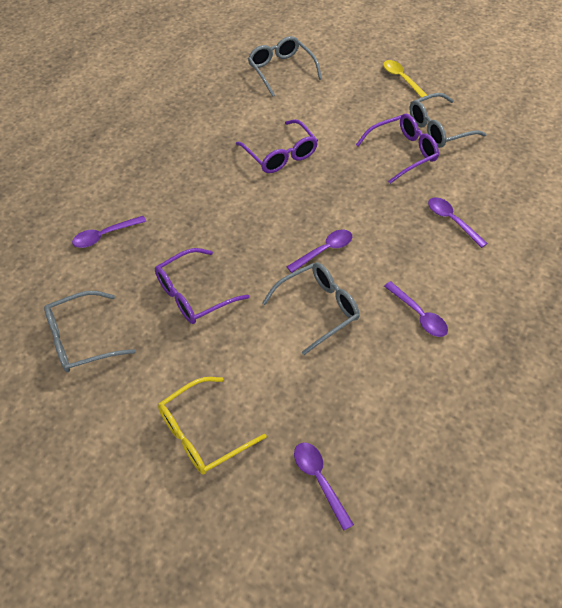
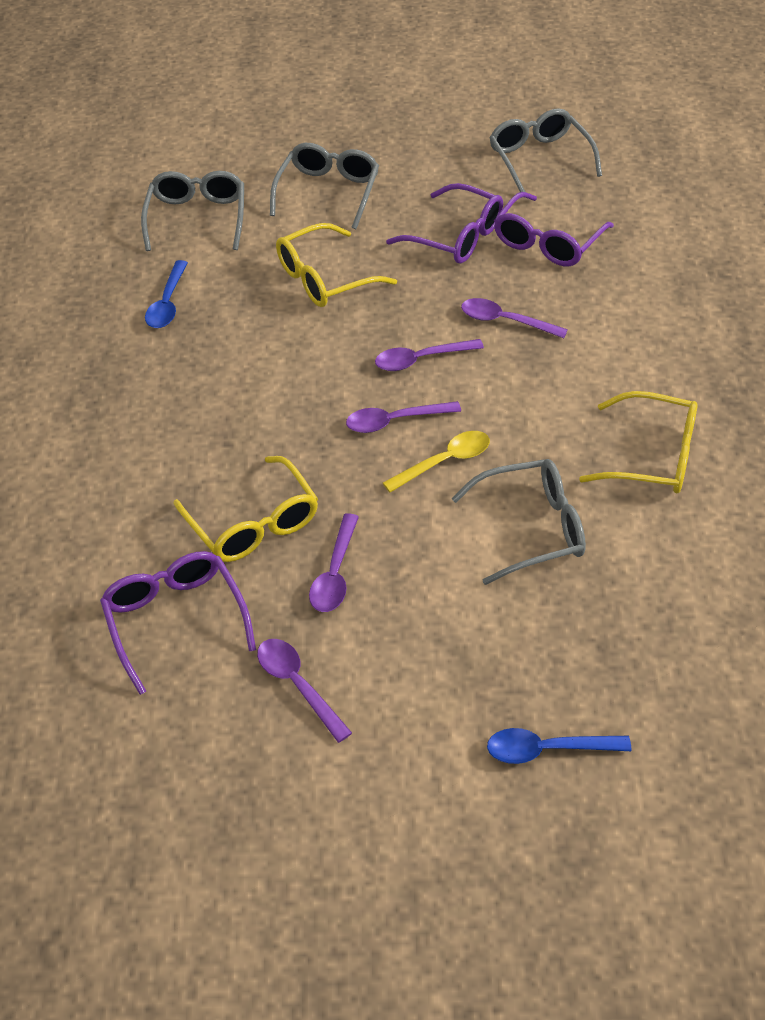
blue spoon: 0 -> 2
yellow glasses: 1 -> 3

